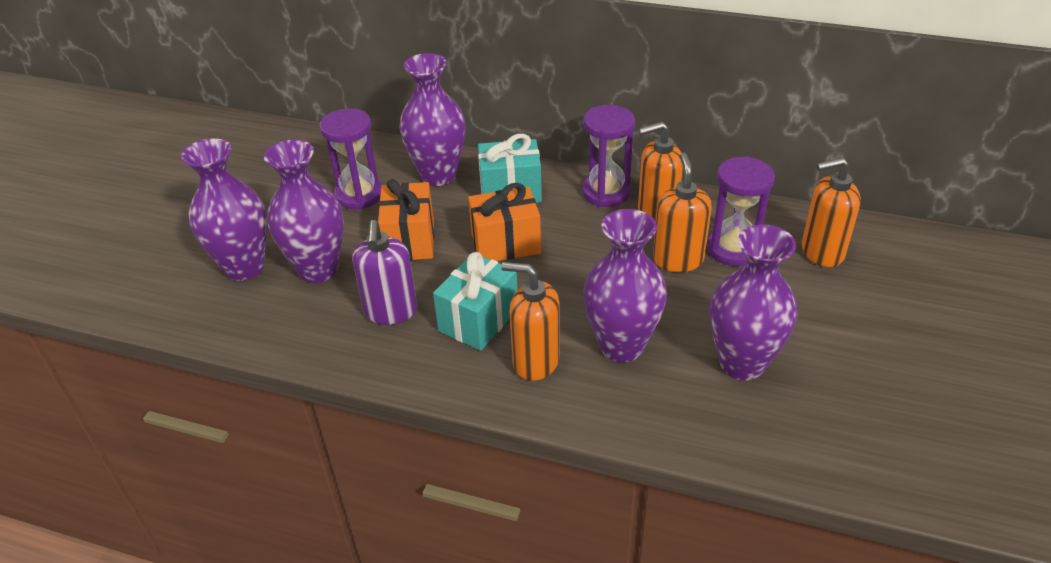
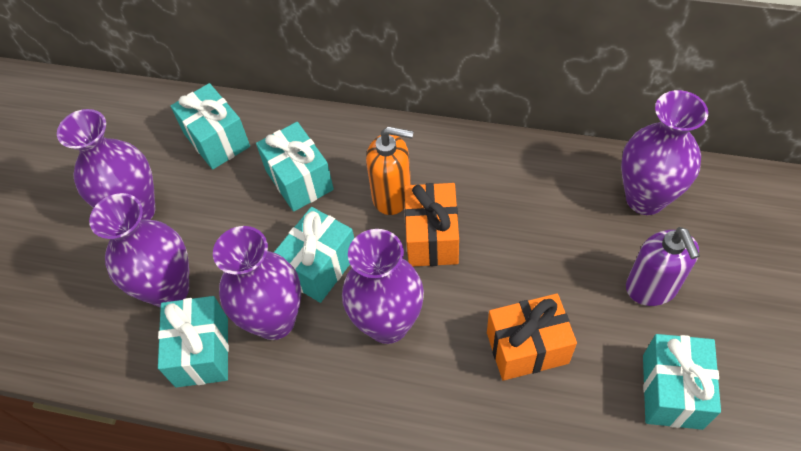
orange soap dispenser: 4 -> 1
purple hourglass: 3 -> 0
turquoise gift: 2 -> 5

